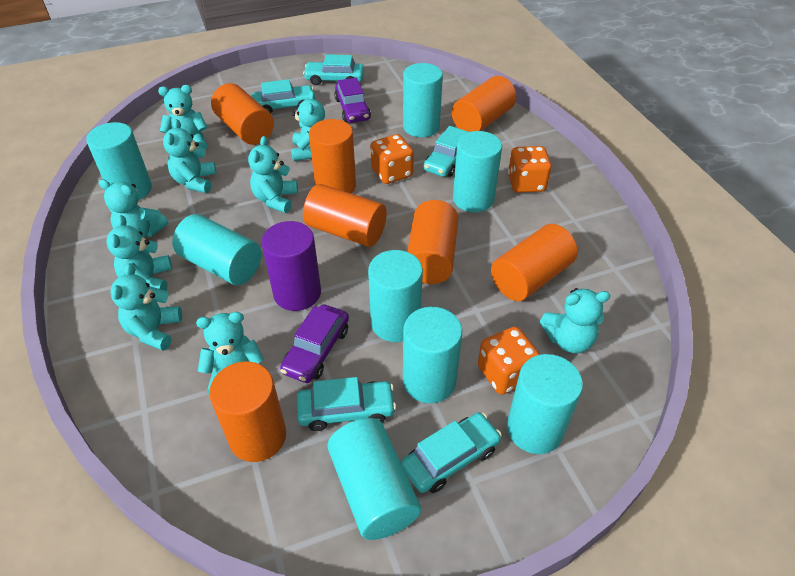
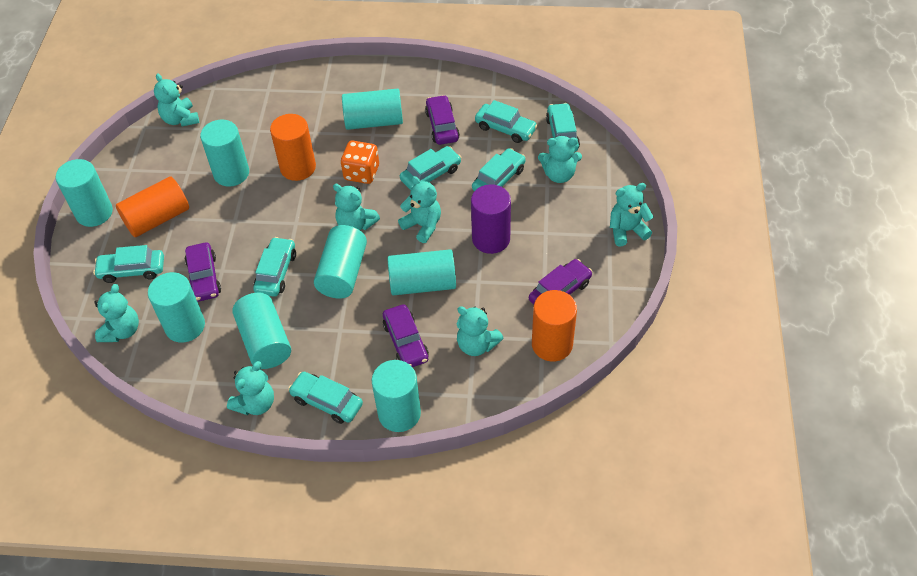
orange cylinder: 7 -> 3
orange dice: 3 -> 1
purple car: 2 -> 4
turquoise car: 5 -> 7
turquoise teddy bear: 9 -> 8

